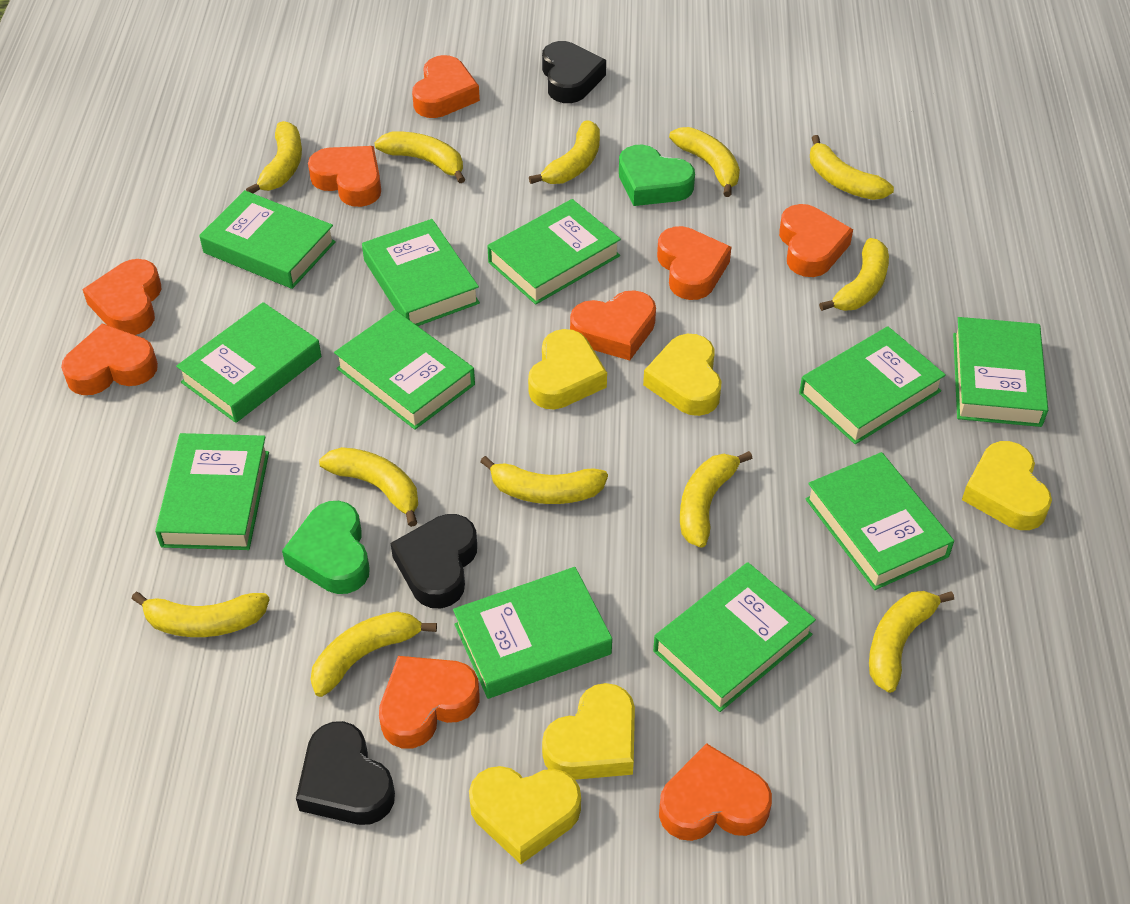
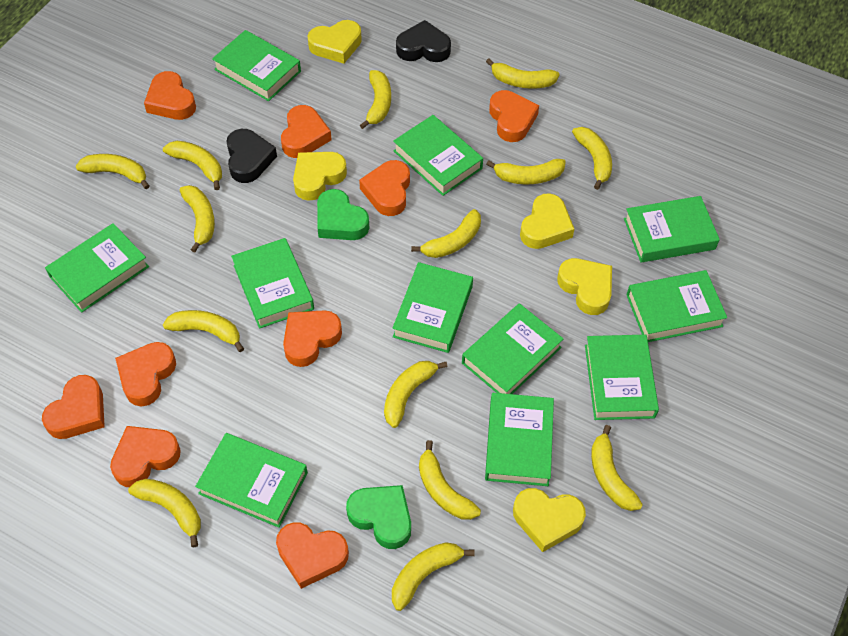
black heart: 3 -> 2
yellow banana: 12 -> 14

